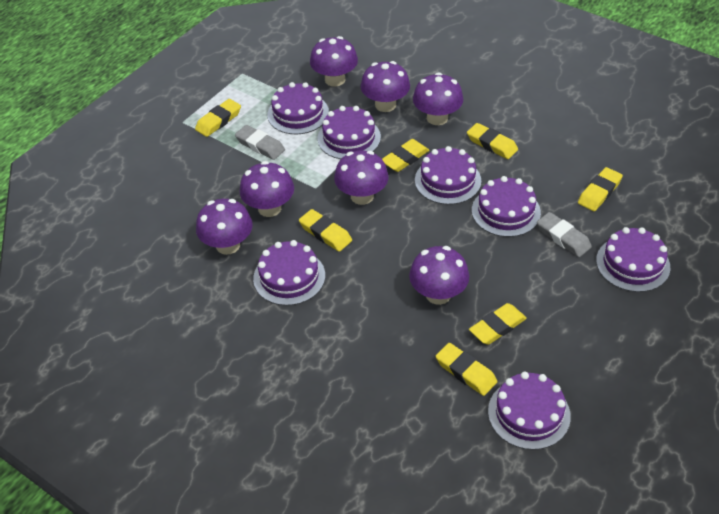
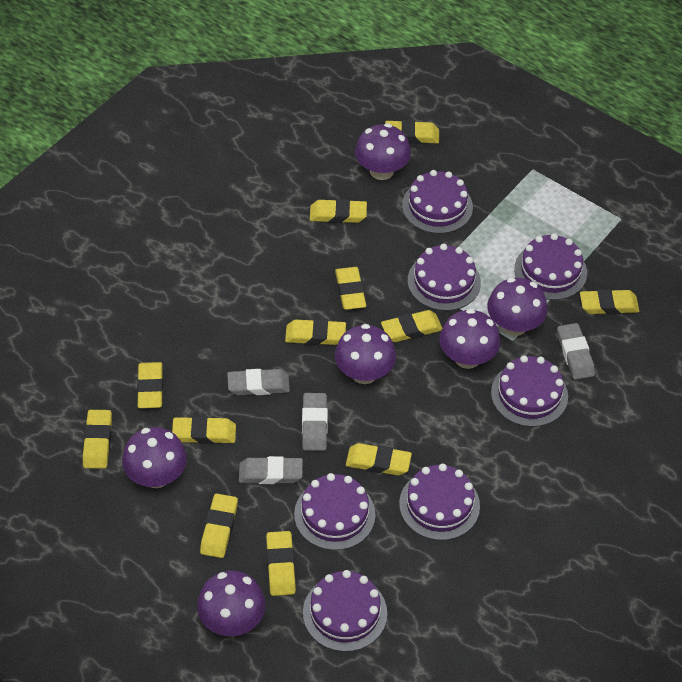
grey eraser: 2 -> 4
purple mushroom: 7 -> 6
yellow eraser: 7 -> 12

